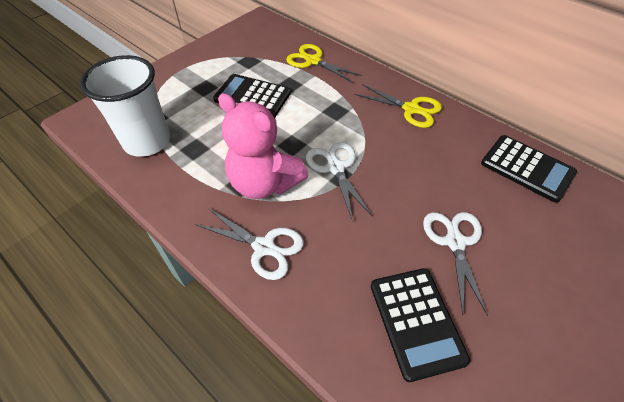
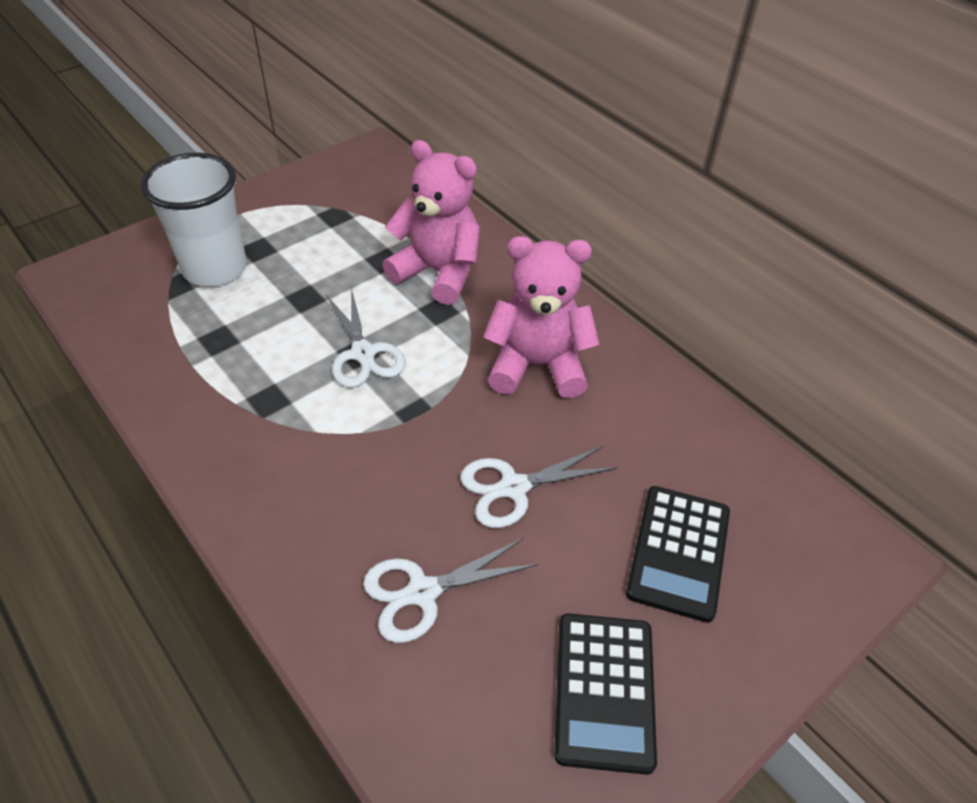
black calculator: 3 -> 2
pink teddy bear: 1 -> 2
yellow scissors: 2 -> 0

